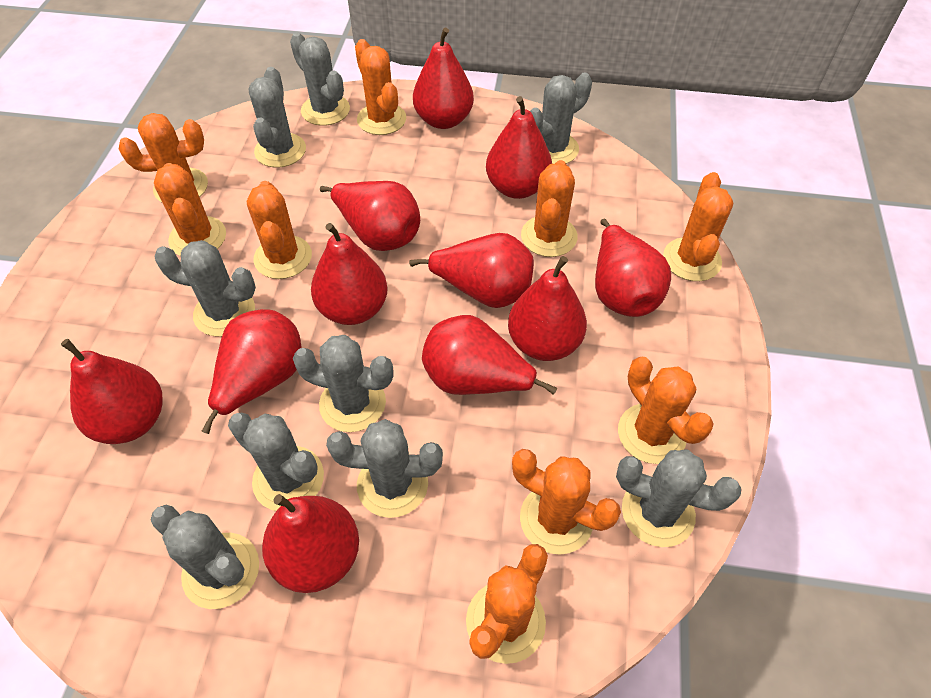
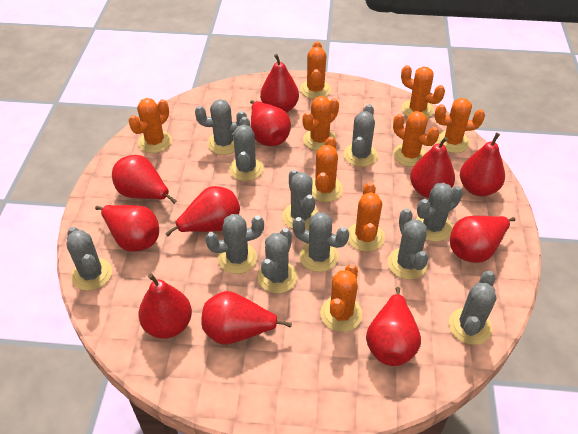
grey cactus: 9 -> 11

